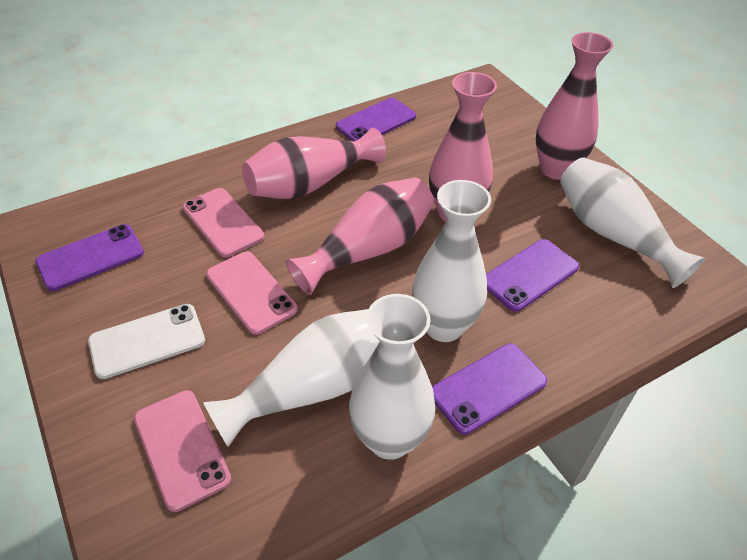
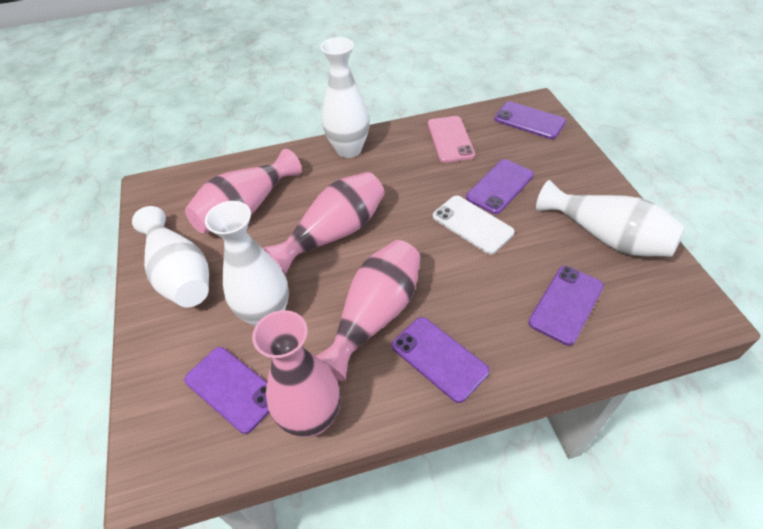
pink phone: 3 -> 1
purple phone: 4 -> 5

